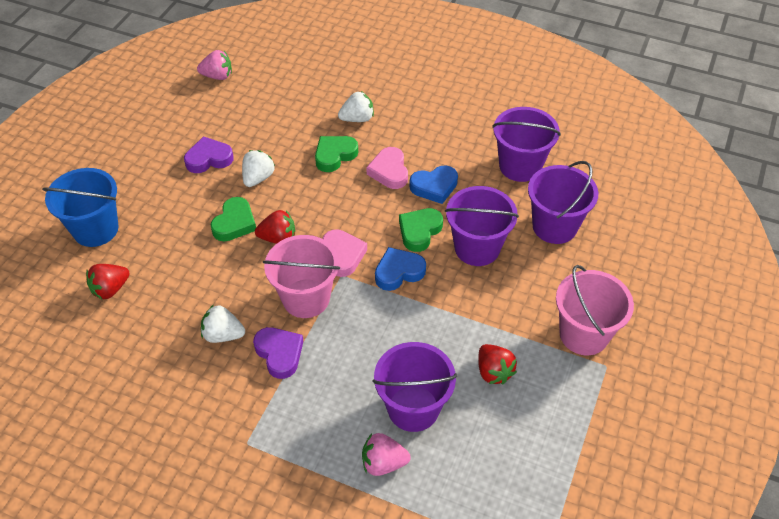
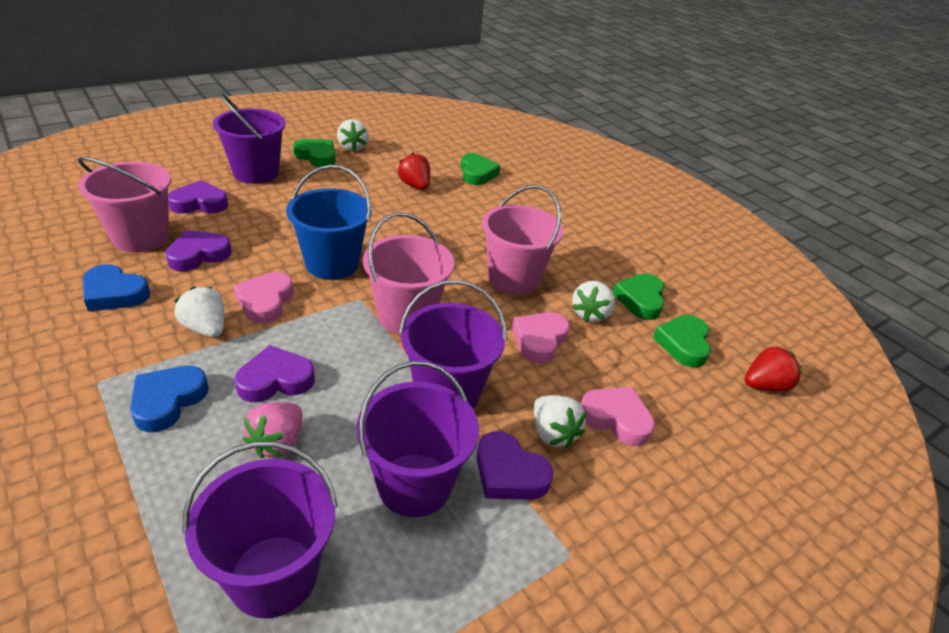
green heart: 3 -> 4
pink bucket: 2 -> 3
pink heart: 2 -> 3
pink strawberry: 2 -> 1
purple heart: 2 -> 4
red strawberry: 3 -> 2
white strawberry: 3 -> 4

